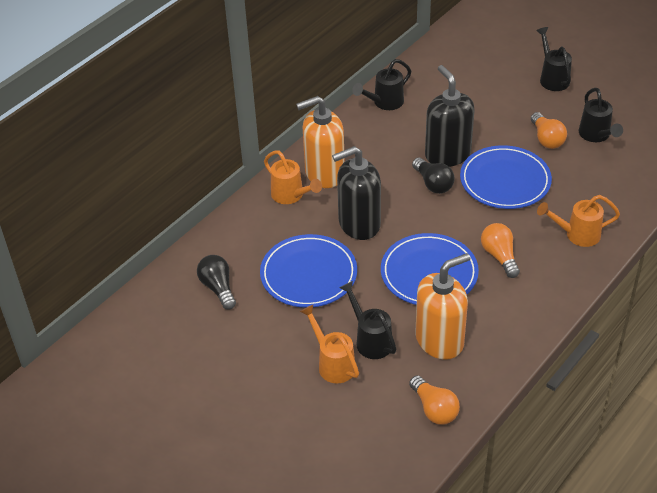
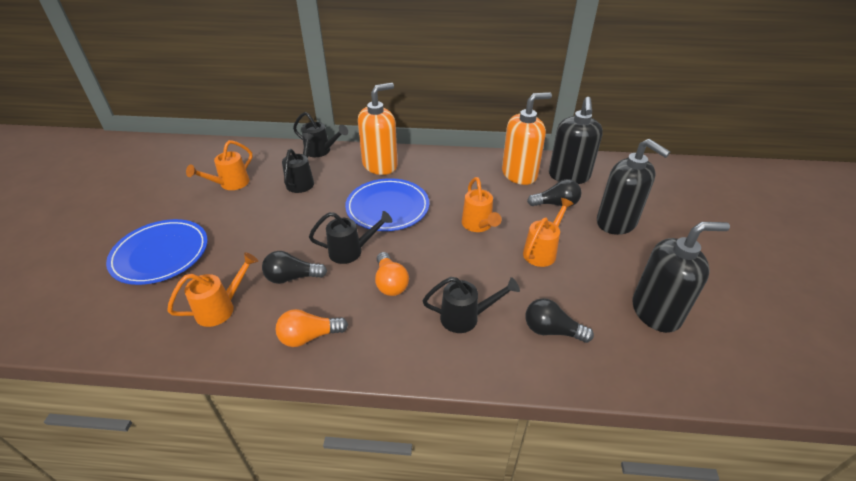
black light bulb: 2 -> 3
black soap dispenser: 2 -> 3
blue plate: 3 -> 2
orange light bulb: 3 -> 2
orange watering can: 3 -> 4

